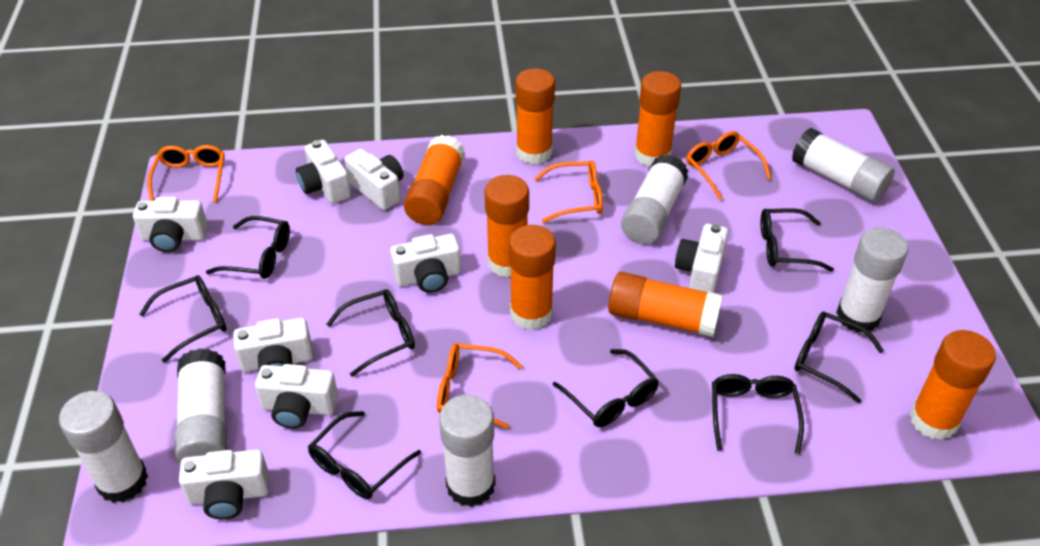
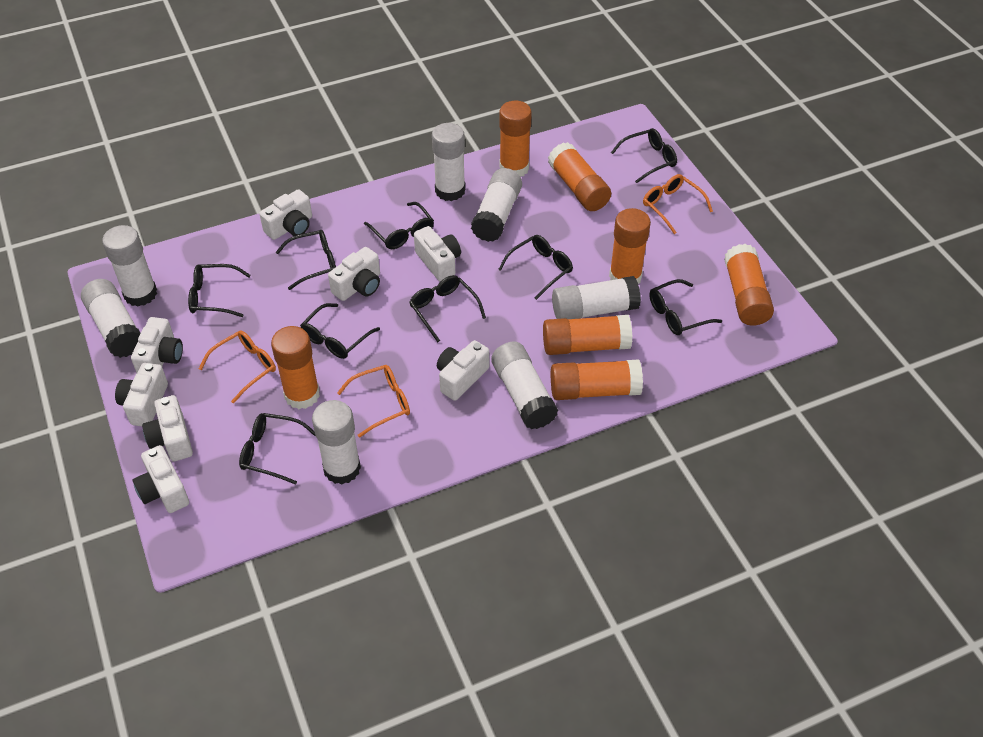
black glasses: 8 -> 9
orange glasses: 4 -> 3
white glue stick: 6 -> 7

